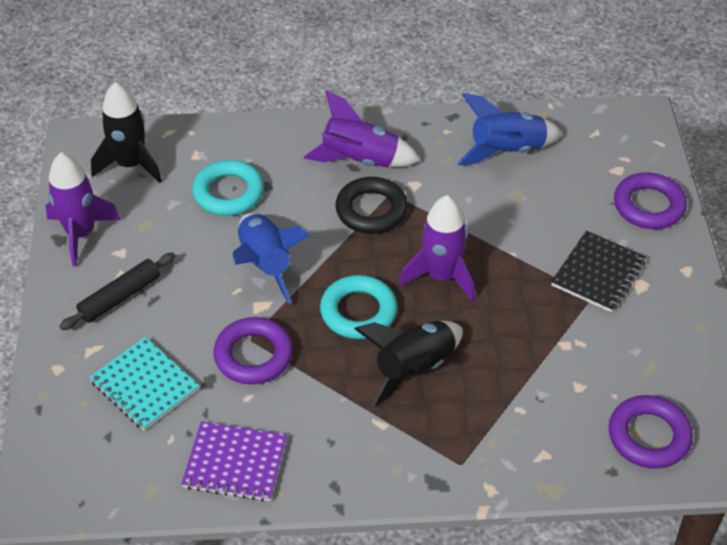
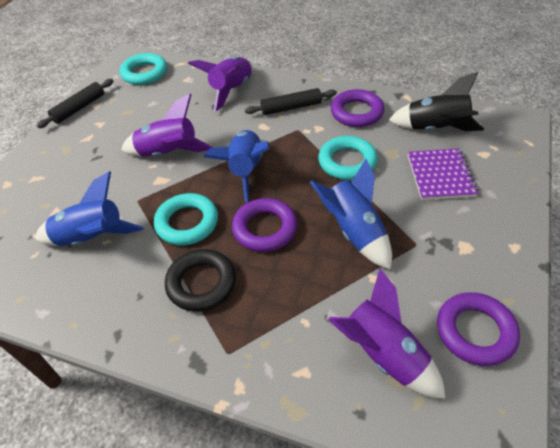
black notebook: 1 -> 0
black rocket: 2 -> 1
black rolling pin: 1 -> 2
blue rocket: 2 -> 3
turquoise notebook: 1 -> 0
turquoise ring: 2 -> 3

